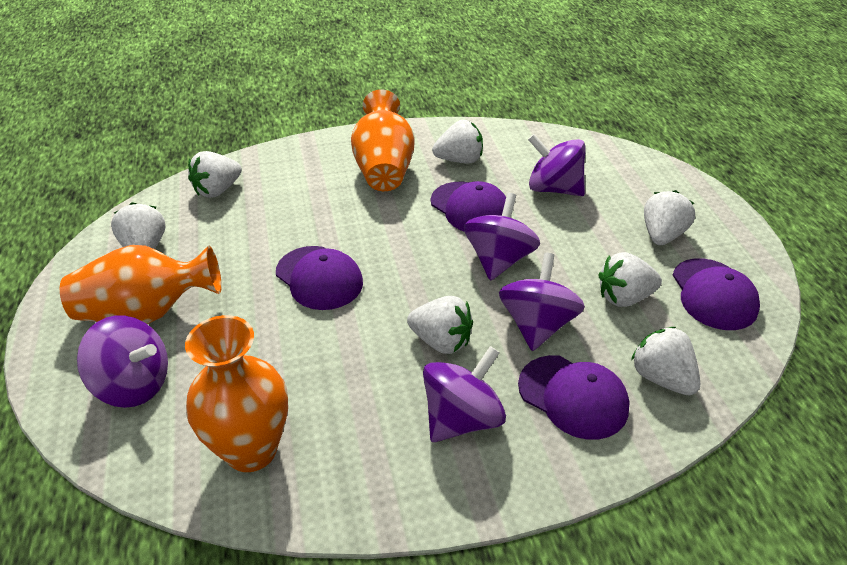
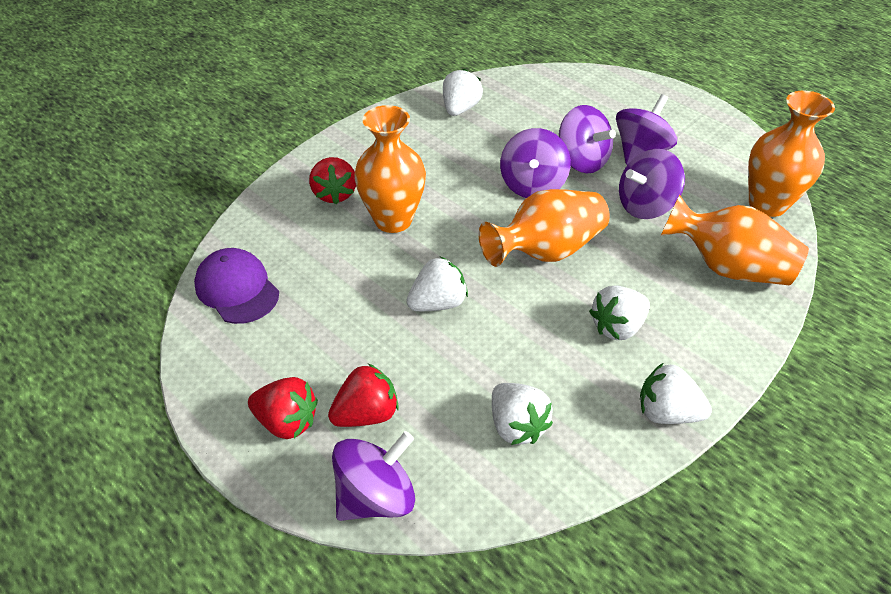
orange vase: 3 -> 4
purple cap: 4 -> 1
red strawberry: 0 -> 3
white strawberry: 7 -> 5

